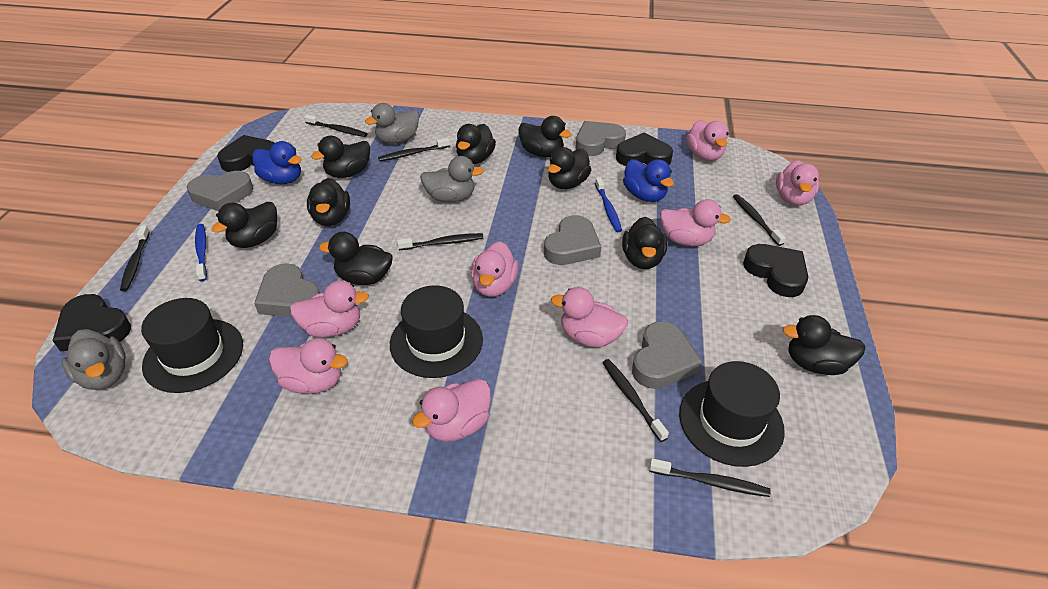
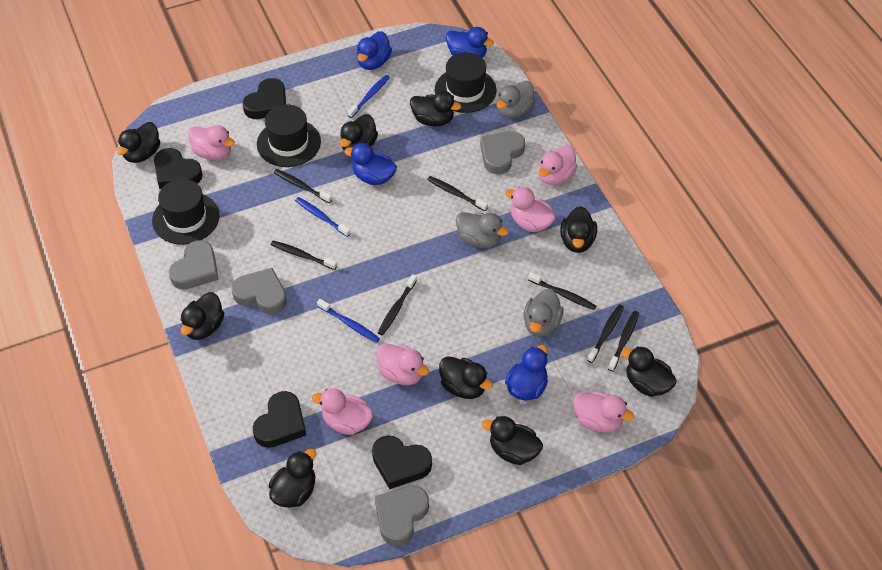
blue duck: 2 -> 4
blue toothbrush: 2 -> 3
grey heart: 5 -> 4
pink duck: 8 -> 6

